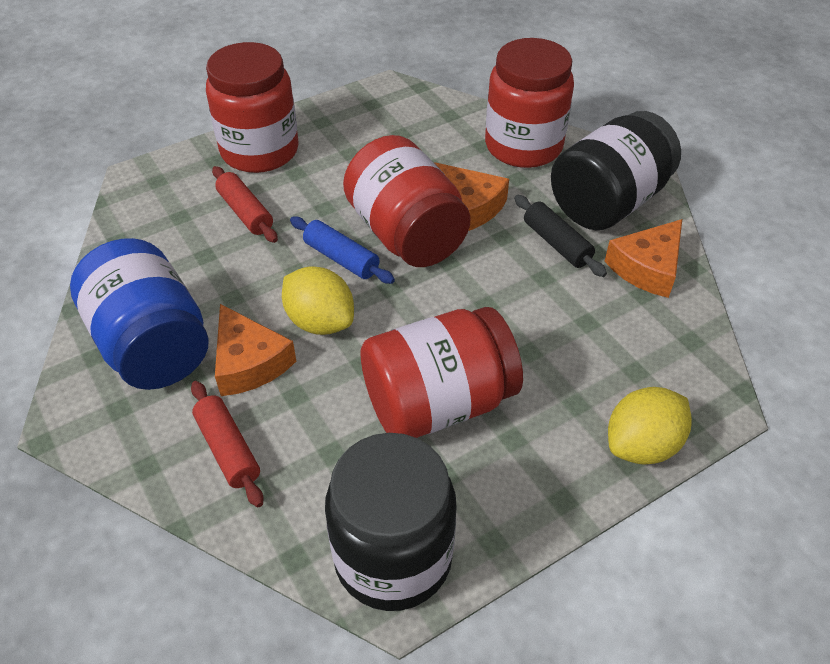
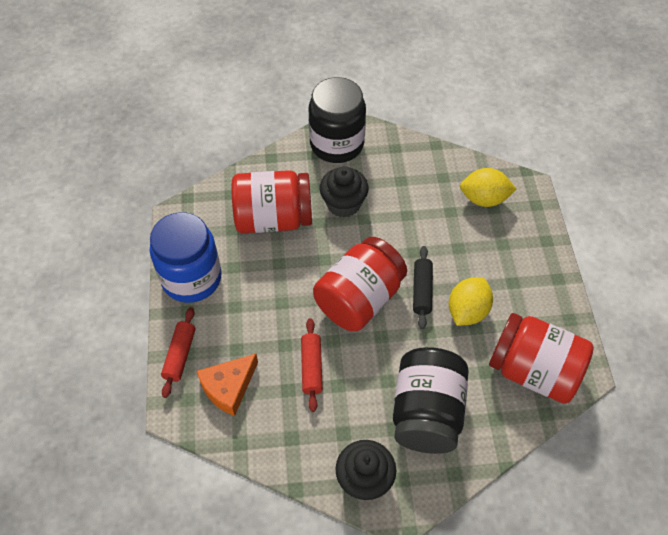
black cupcake: 0 -> 2
blue rolling pin: 1 -> 0
orange cheese: 3 -> 1
red jar: 4 -> 3

